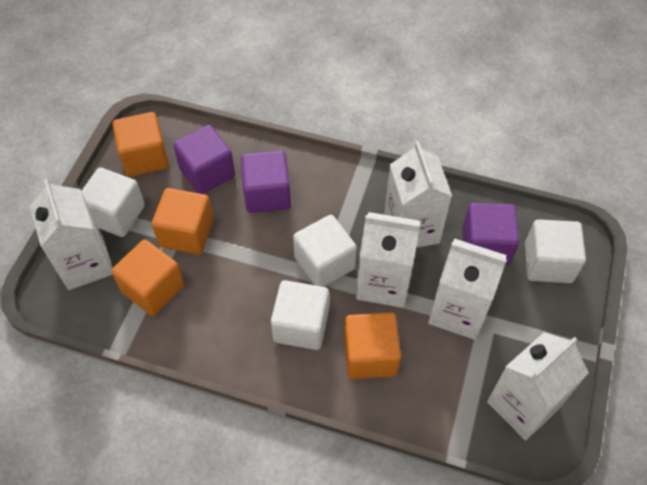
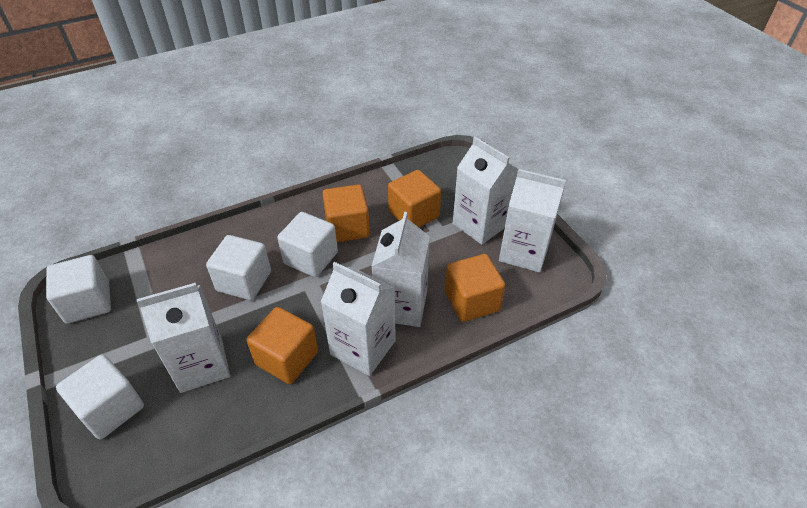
purple cube: 3 -> 0

